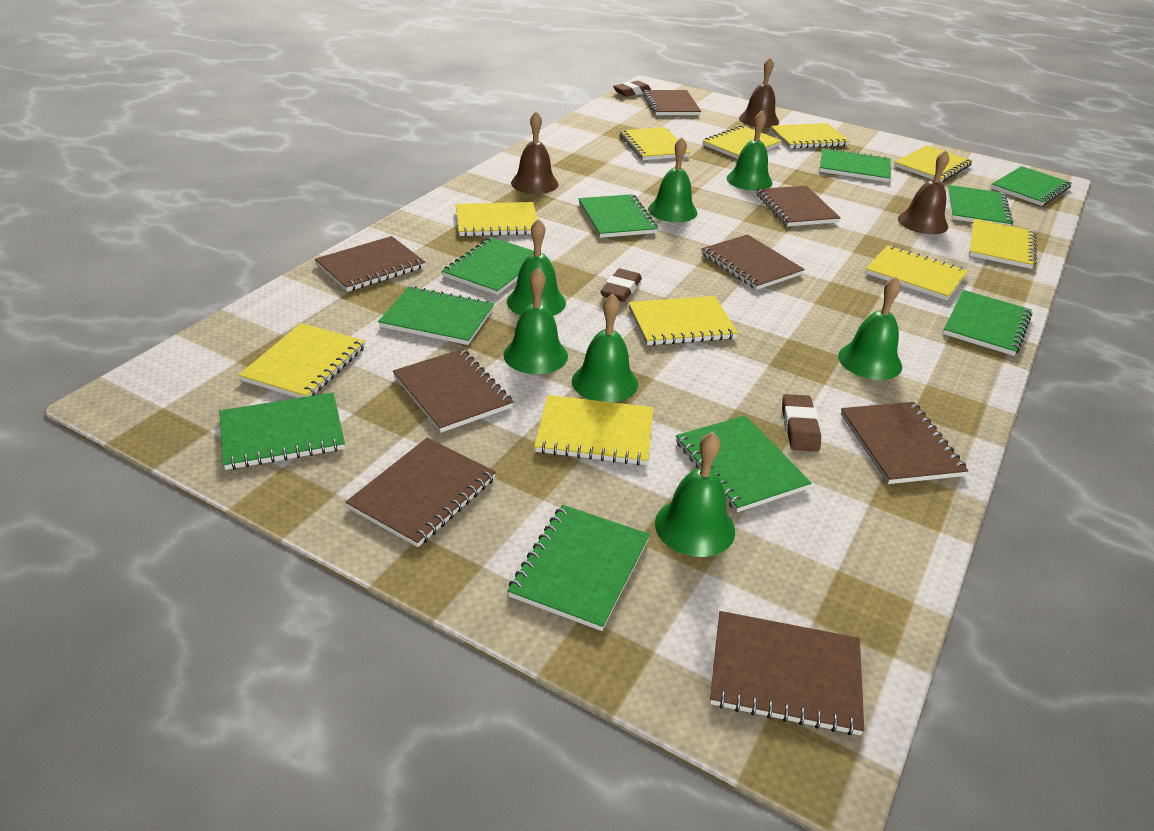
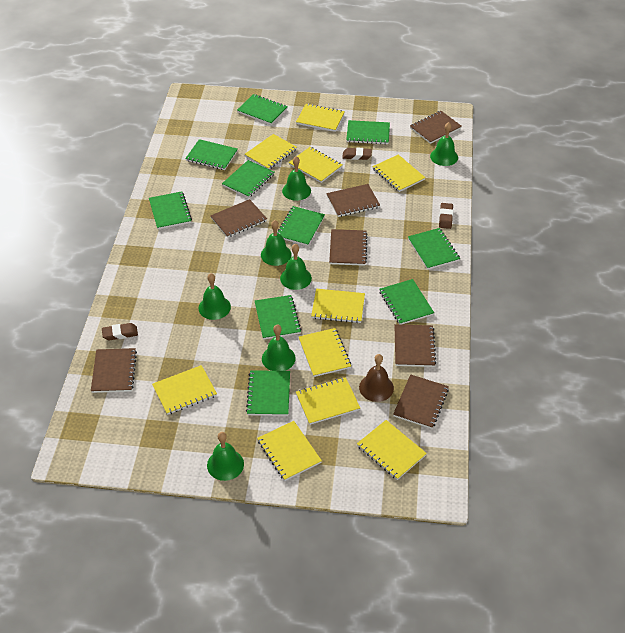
brown bell: 3 -> 1
brown notebook: 8 -> 7

